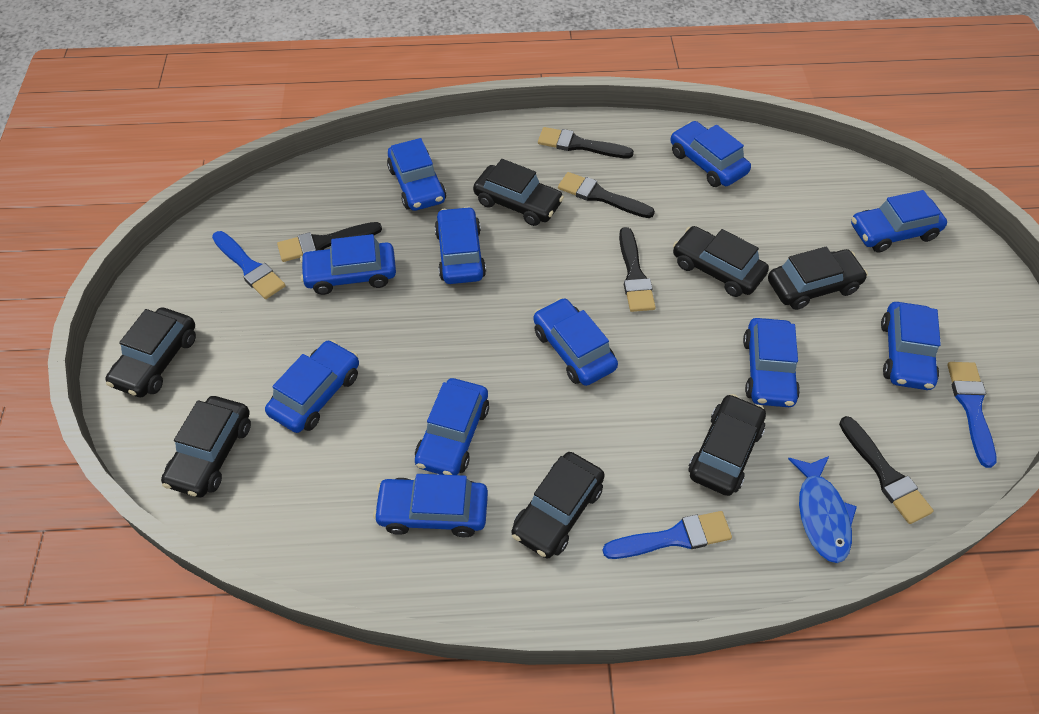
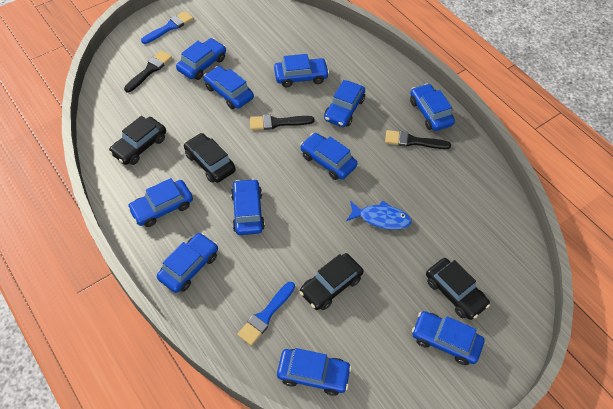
black brush: 5 -> 3
black car: 7 -> 4
blue brush: 3 -> 2

